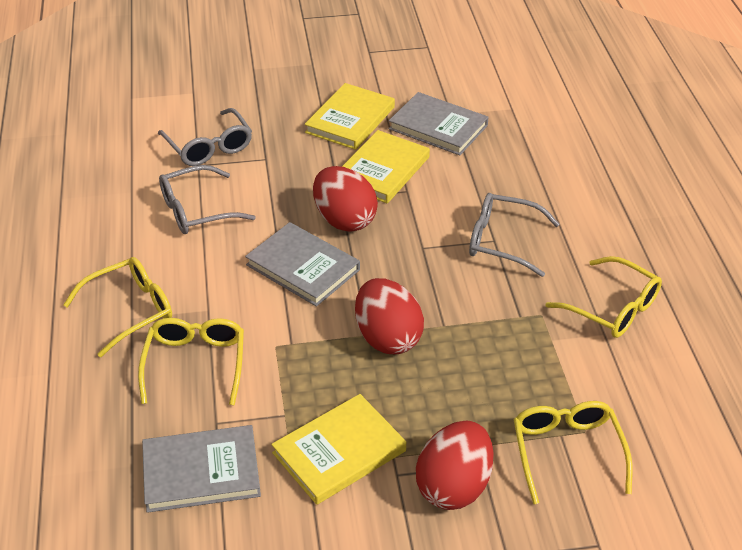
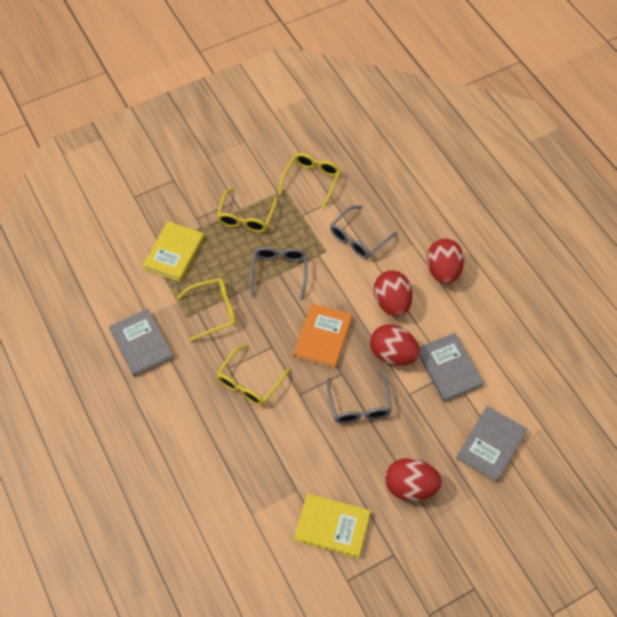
orange book: 0 -> 1
red egg: 3 -> 4
yellow book: 3 -> 2

